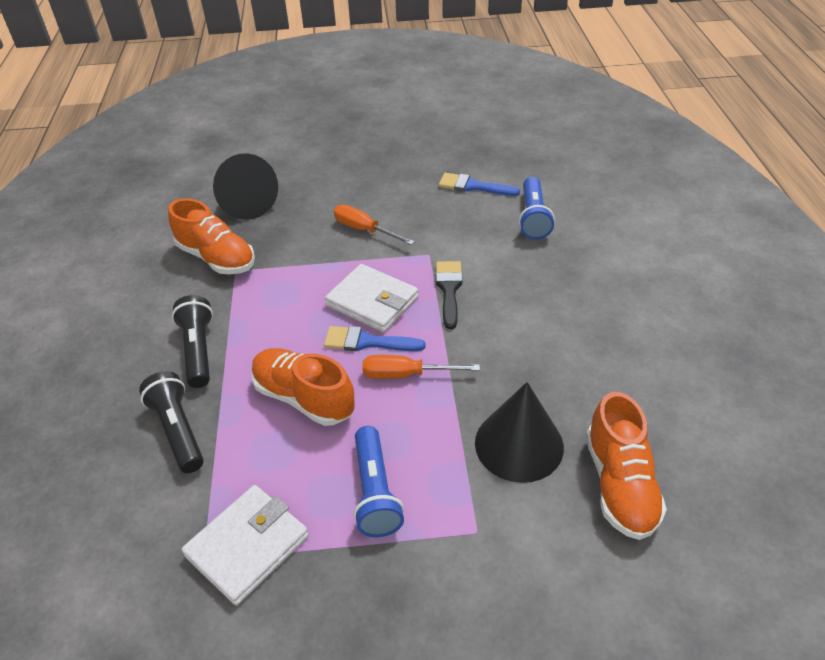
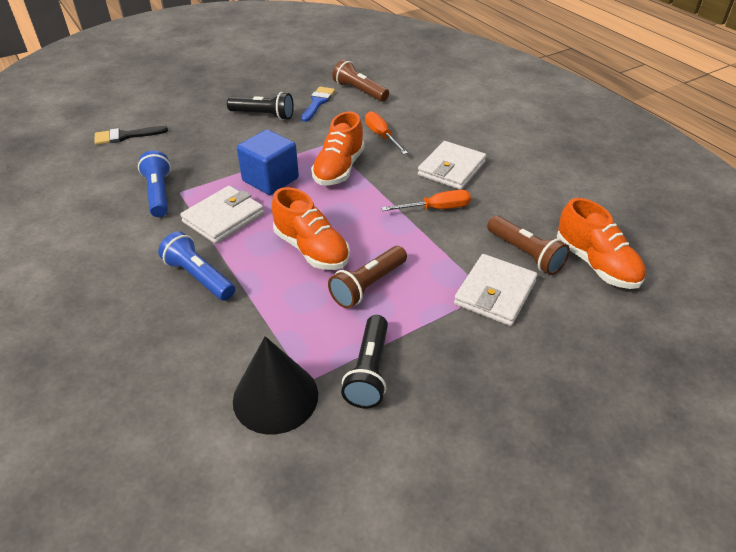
black cone: 2 -> 1
blue brush: 2 -> 1
blue cube: 0 -> 1
brown flashlight: 0 -> 3
white wallet: 2 -> 3

